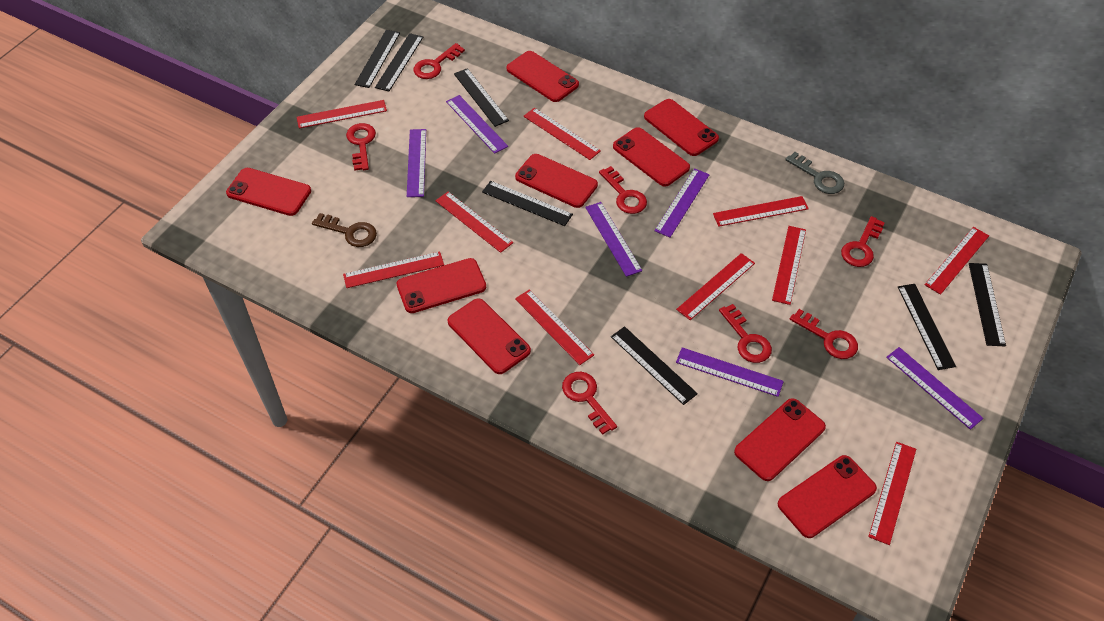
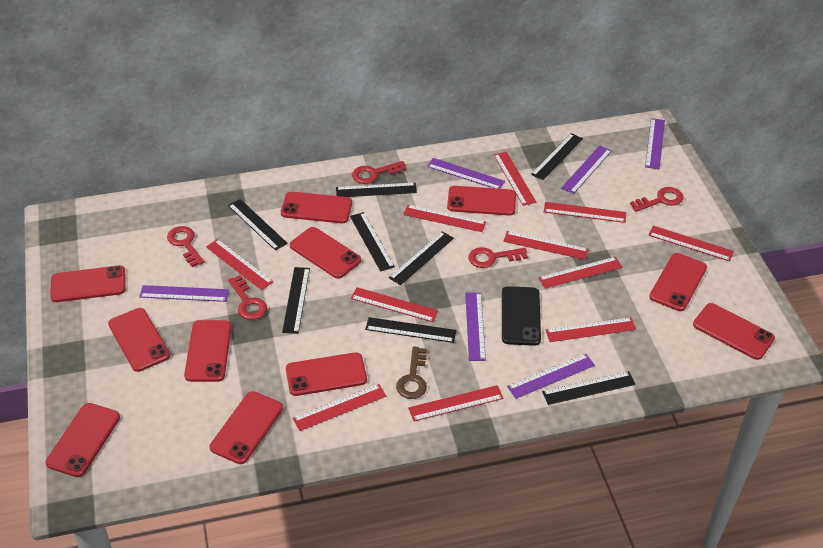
black phone: 0 -> 1
black ruler: 7 -> 8
grey key: 1 -> 0
red key: 7 -> 5
red phone: 9 -> 11
red ruler: 10 -> 11

